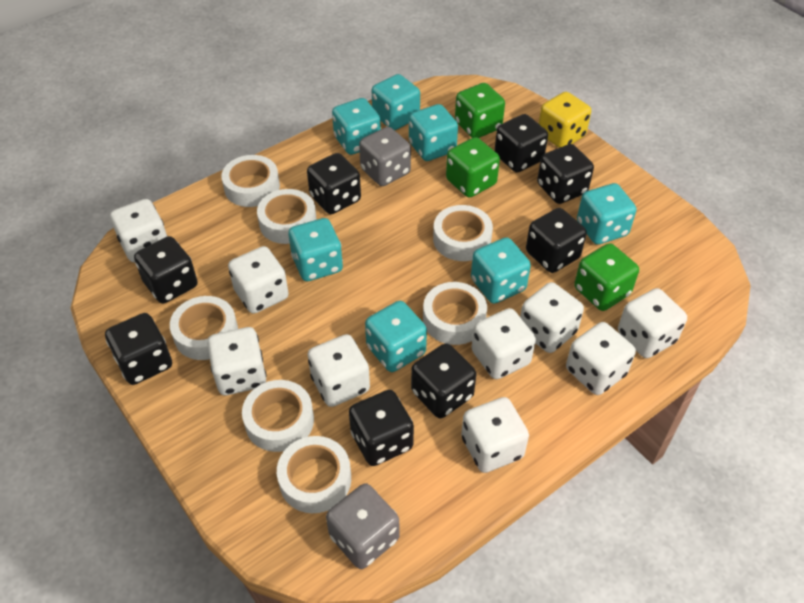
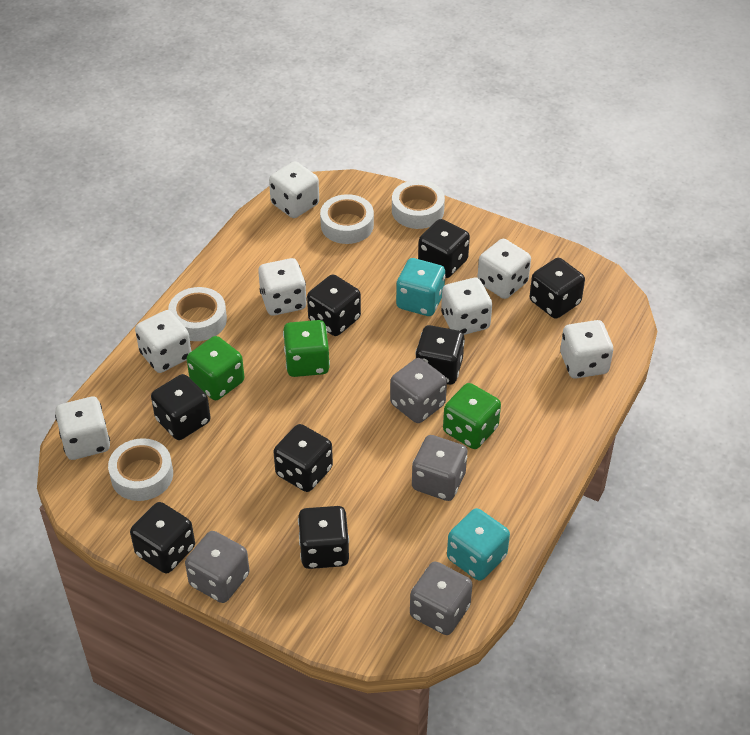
grey dice: 2 -> 4
turquoise dice: 7 -> 2
white dice: 9 -> 7
white tape: 7 -> 4
yellow dice: 1 -> 0

